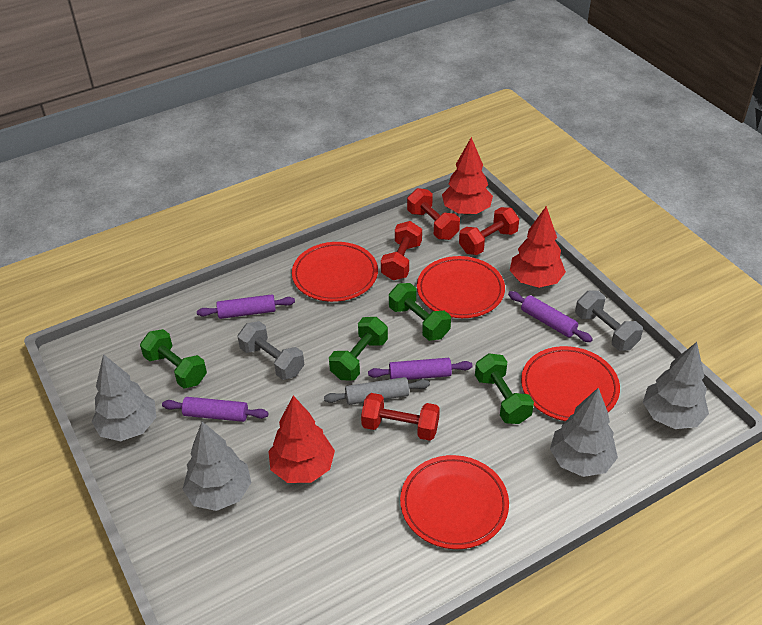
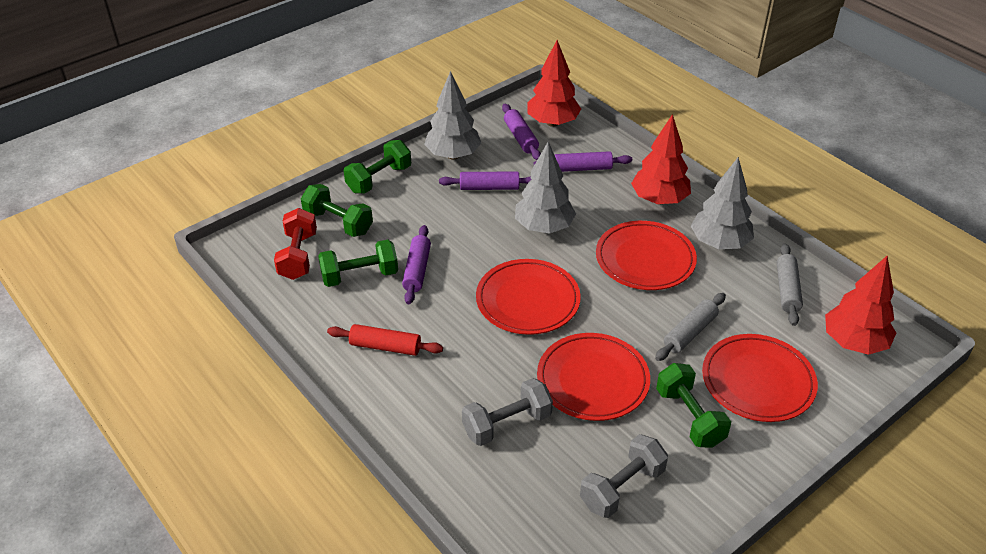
grey rolling pin: 1 -> 2
grey tree: 4 -> 3
red dumbbell: 4 -> 1
red rolling pin: 0 -> 1

